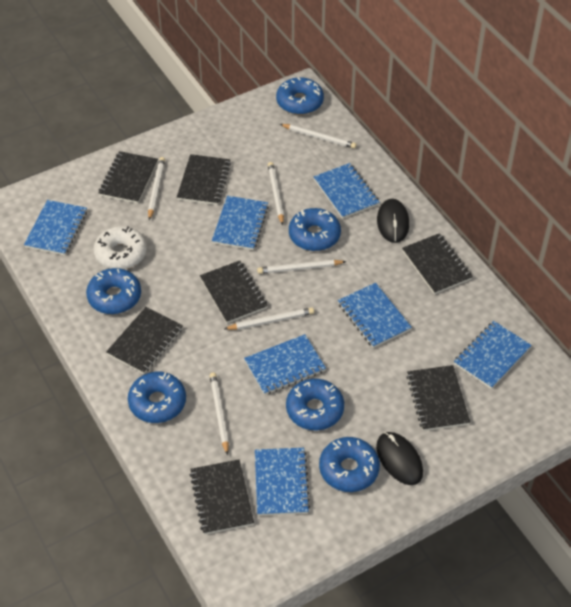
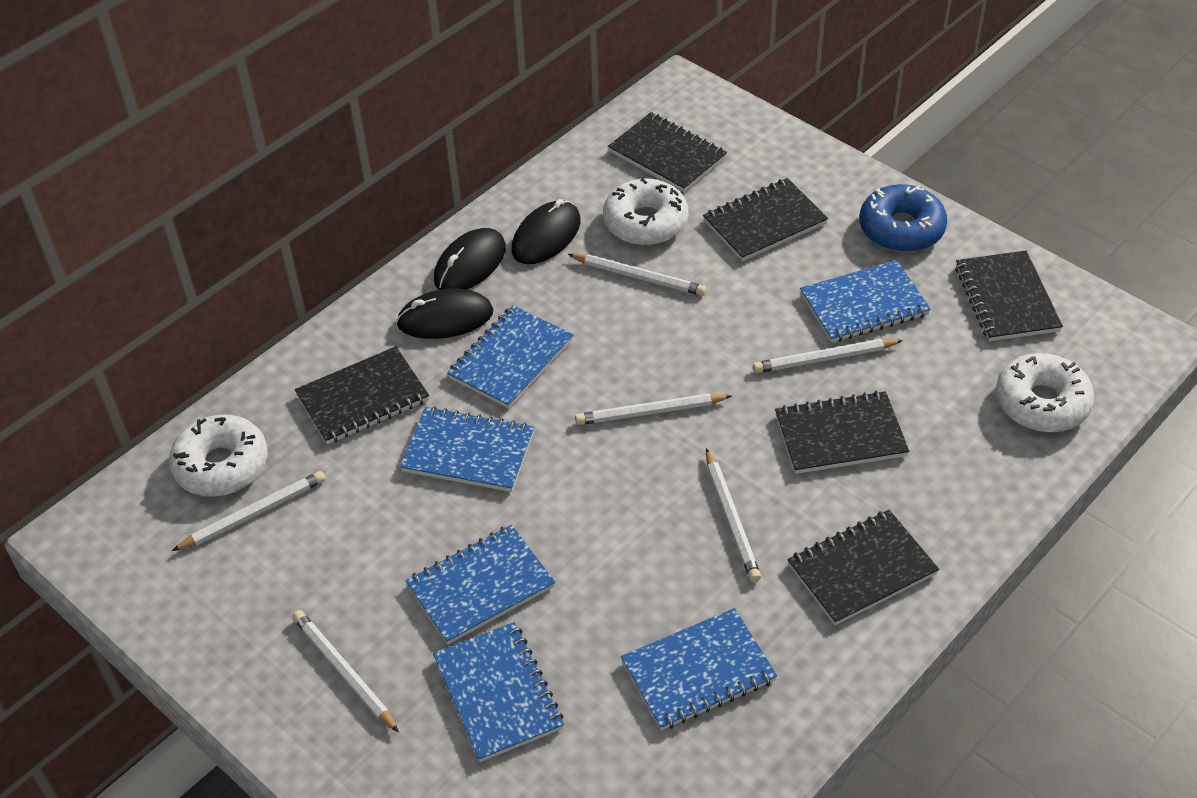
black mouse: 2 -> 3
black notebook: 7 -> 6
blue donut: 6 -> 1
blue notebook: 7 -> 6
white donut: 1 -> 3

